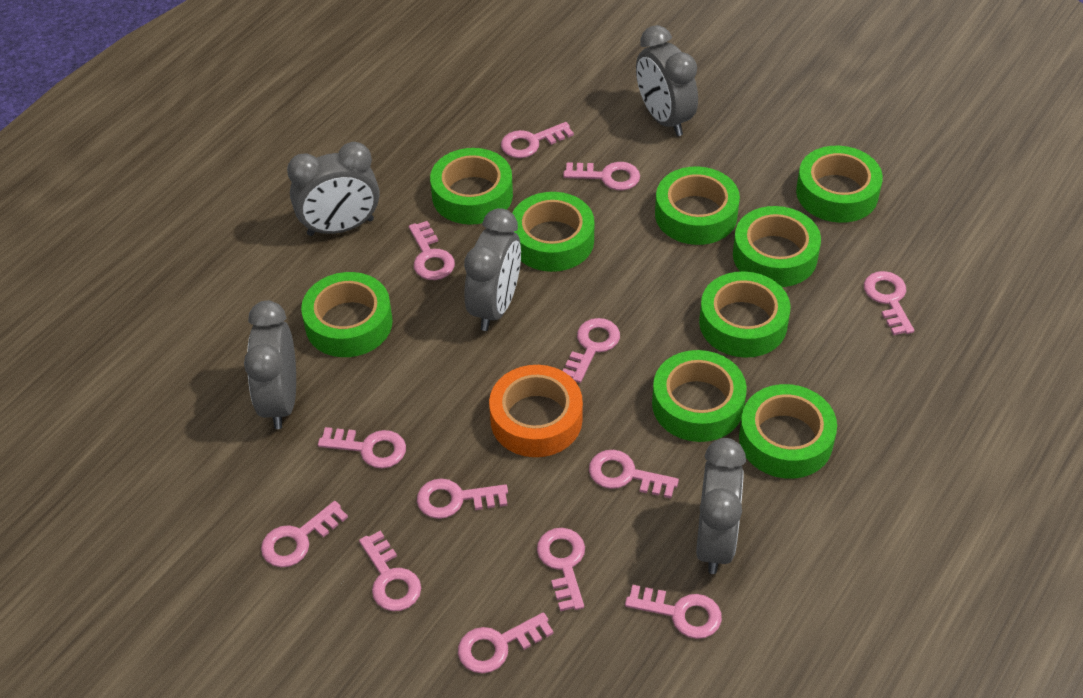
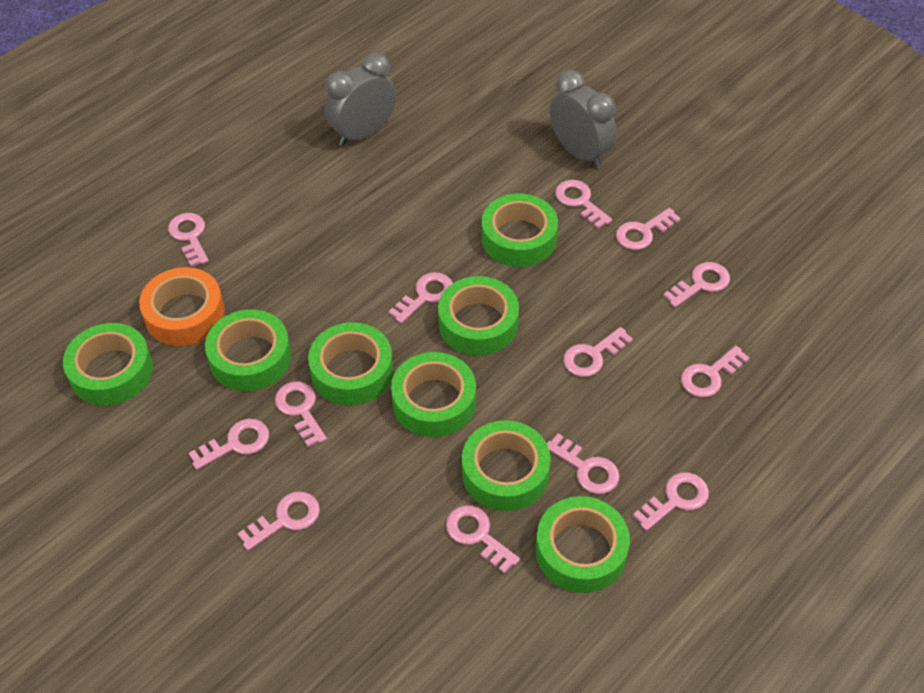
green tape: 9 -> 8
grey clock: 5 -> 2

